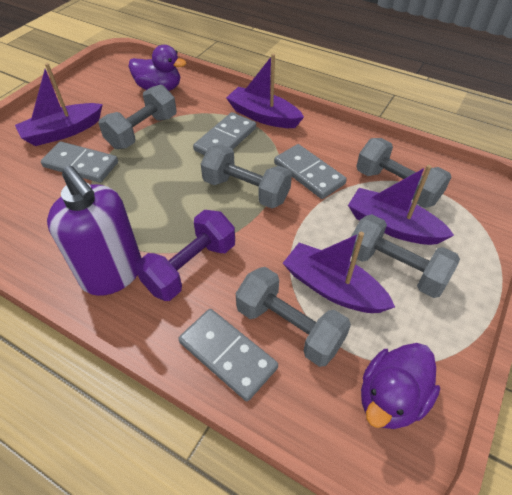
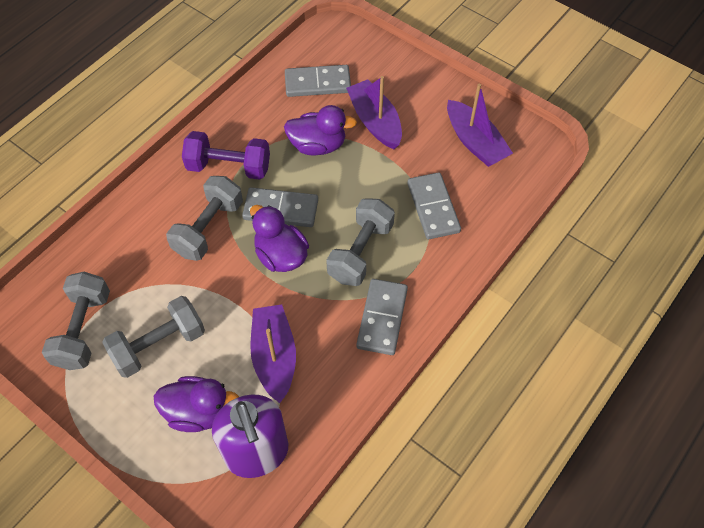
grey dumbbell: 5 -> 4
purple boat: 4 -> 3
purple duck: 2 -> 3

